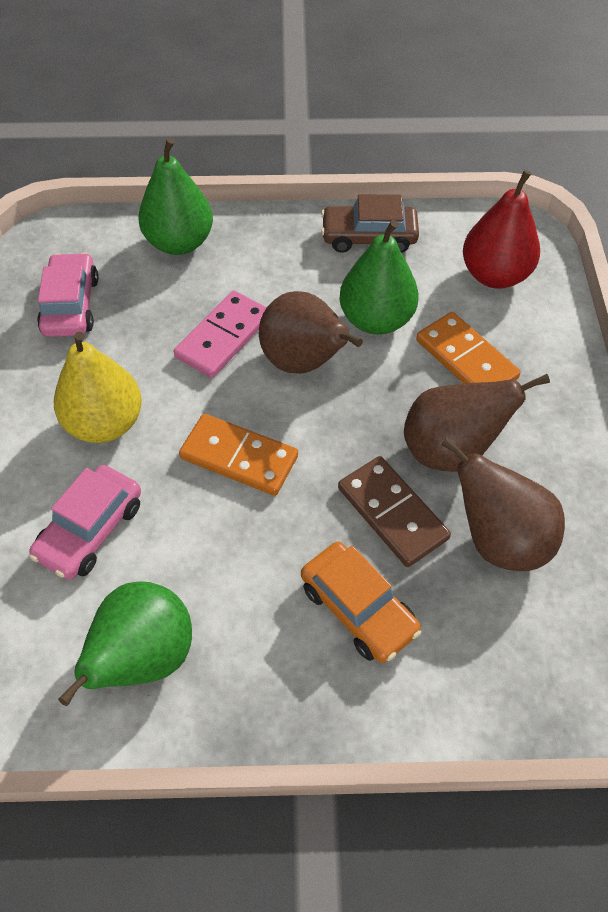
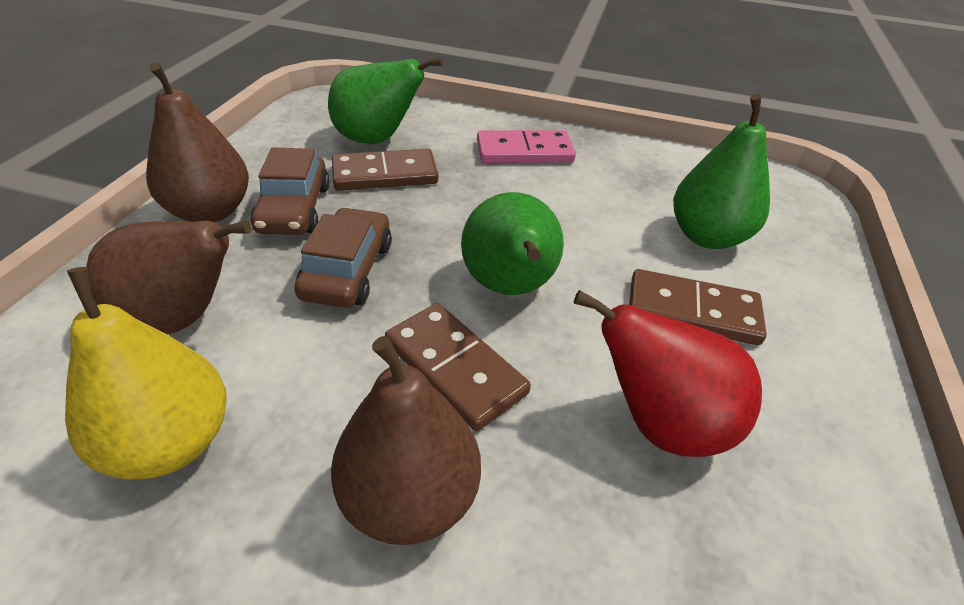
brown car: 1 -> 2
brown domino: 1 -> 3
orange car: 1 -> 0
orange domino: 2 -> 0
pink car: 2 -> 0

